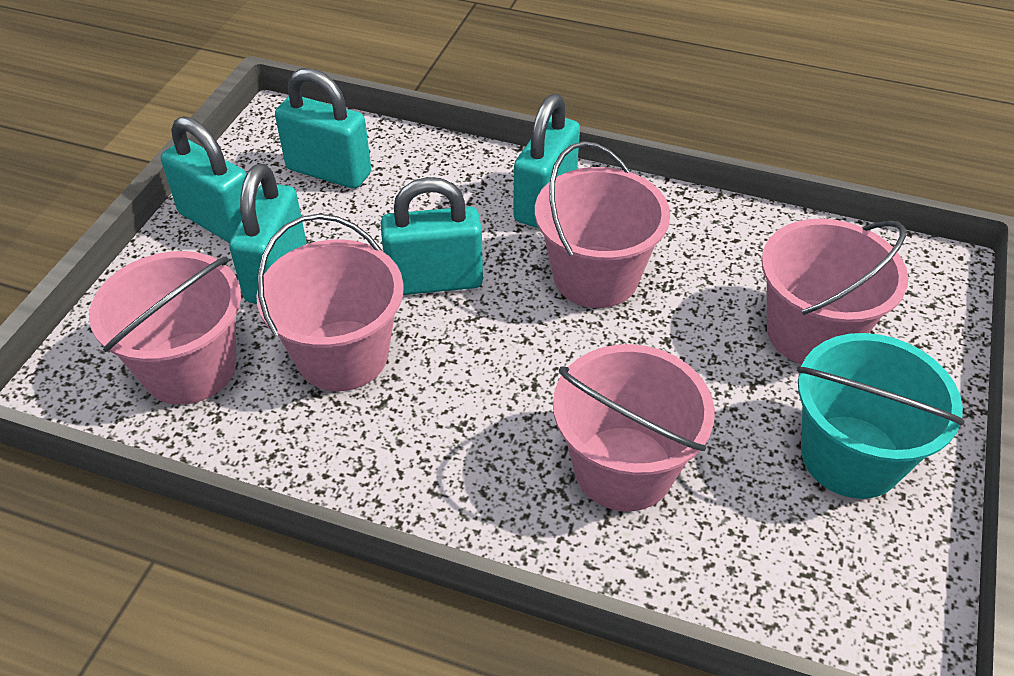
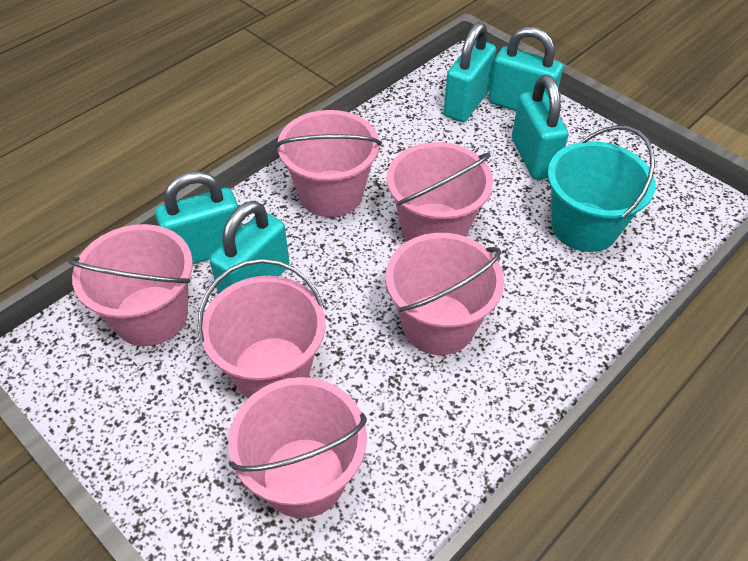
pink bucket: 5 -> 6

